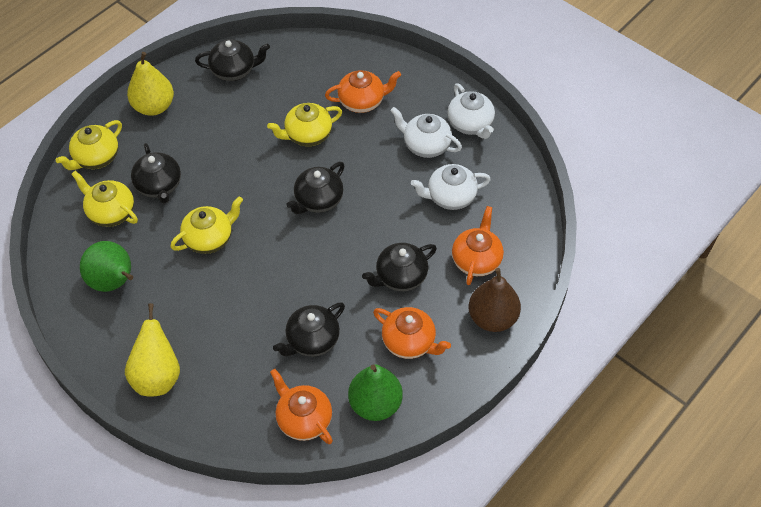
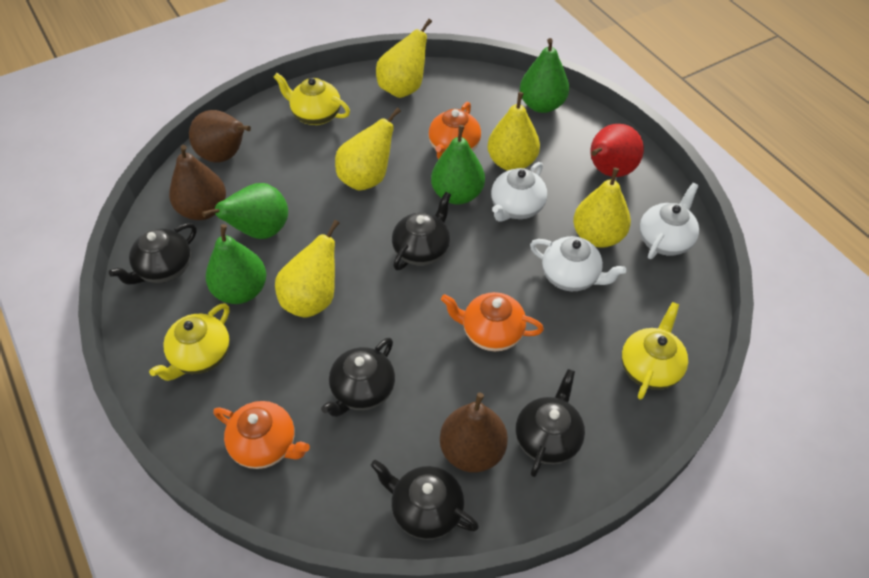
brown pear: 1 -> 3
green pear: 2 -> 4
orange teapot: 4 -> 3
red pear: 0 -> 1
yellow pear: 2 -> 5
yellow teapot: 4 -> 3

